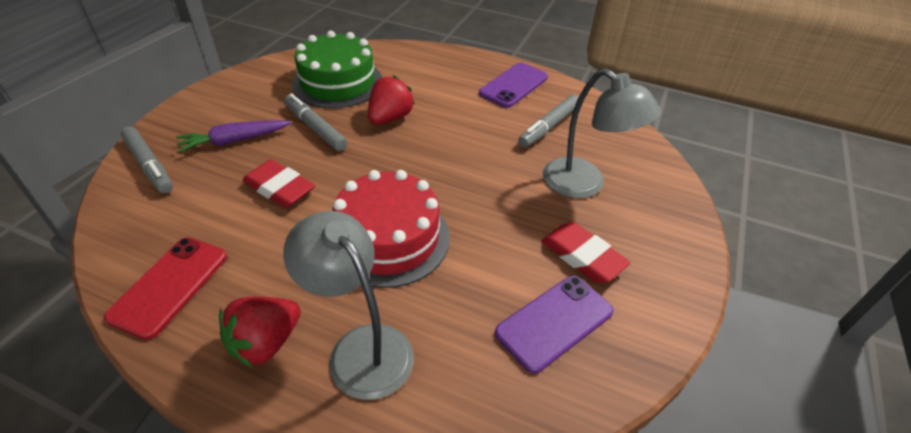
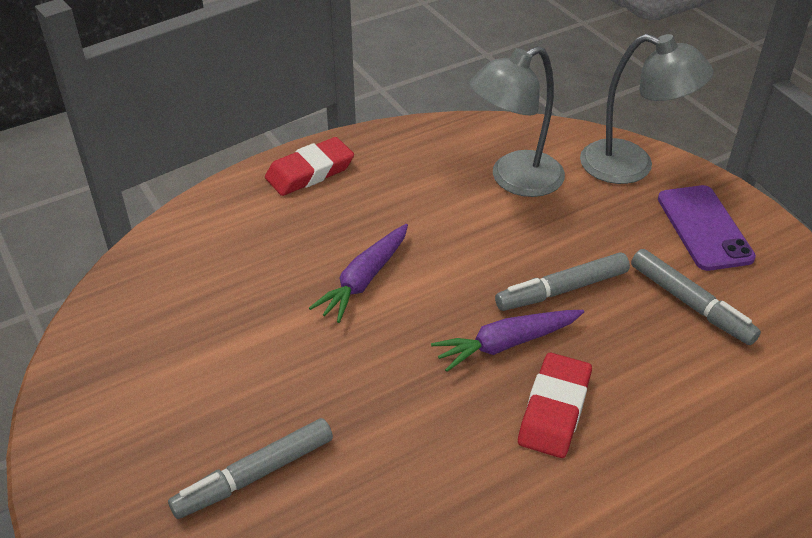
green cake: 1 -> 0
purple carrot: 1 -> 2
purple phone: 2 -> 1
red cake: 1 -> 0
red phone: 1 -> 0
red strawberry: 2 -> 0

